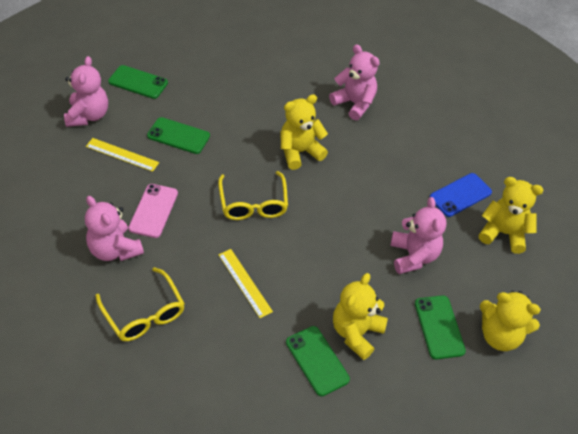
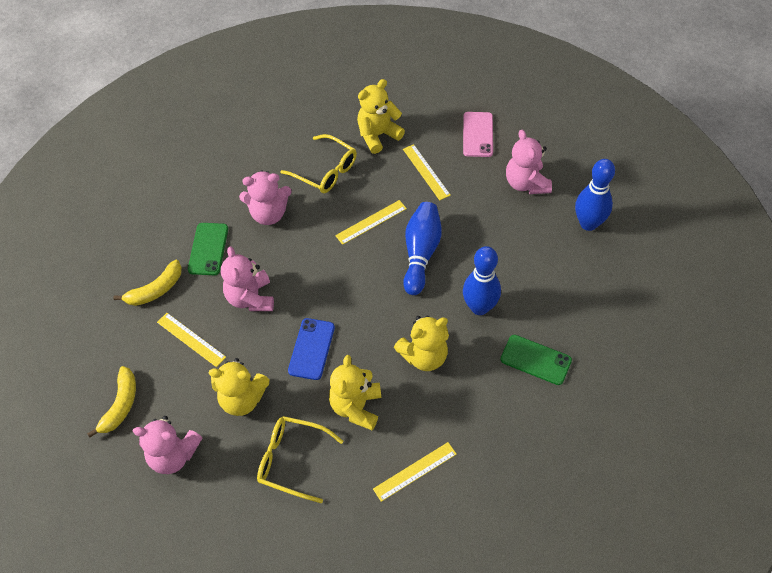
blue bowling pin: 0 -> 3
green phone: 4 -> 2
yellow banana: 0 -> 2
yellow ruler: 2 -> 4

